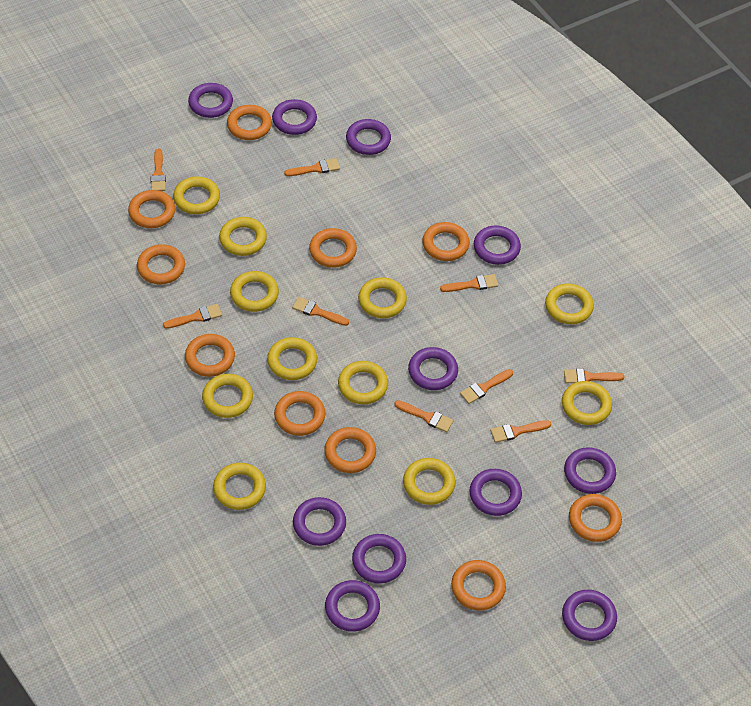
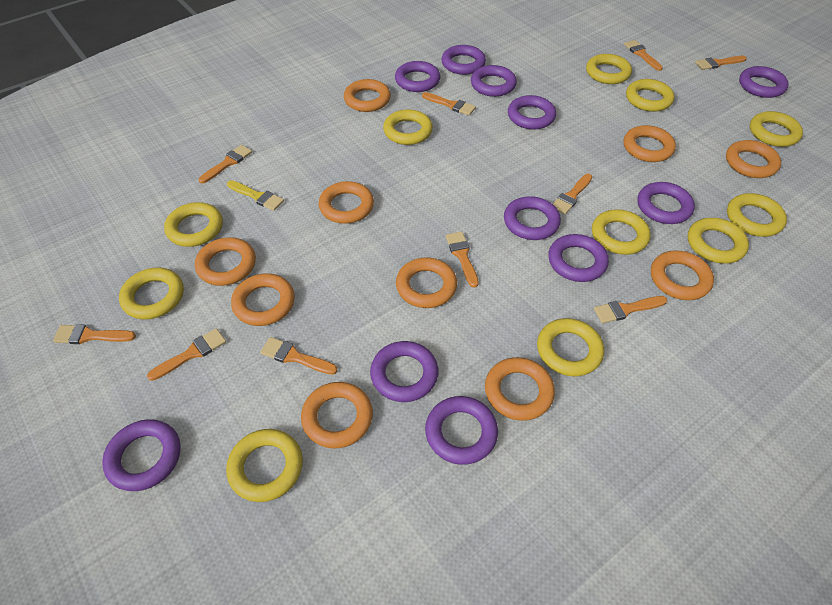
orange brush: 9 -> 10
yellow brush: 0 -> 1

